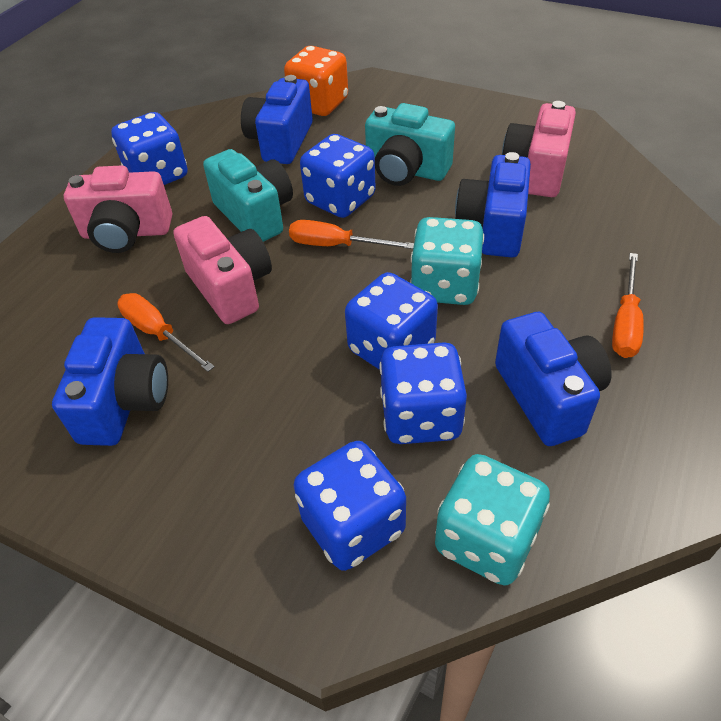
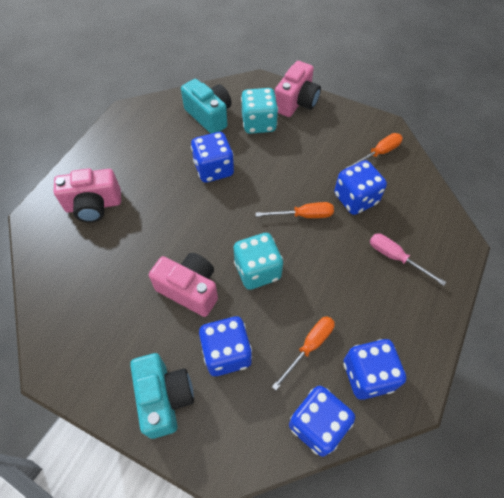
blue camera: 4 -> 0
orange dice: 1 -> 0
pink screwdriver: 0 -> 1

